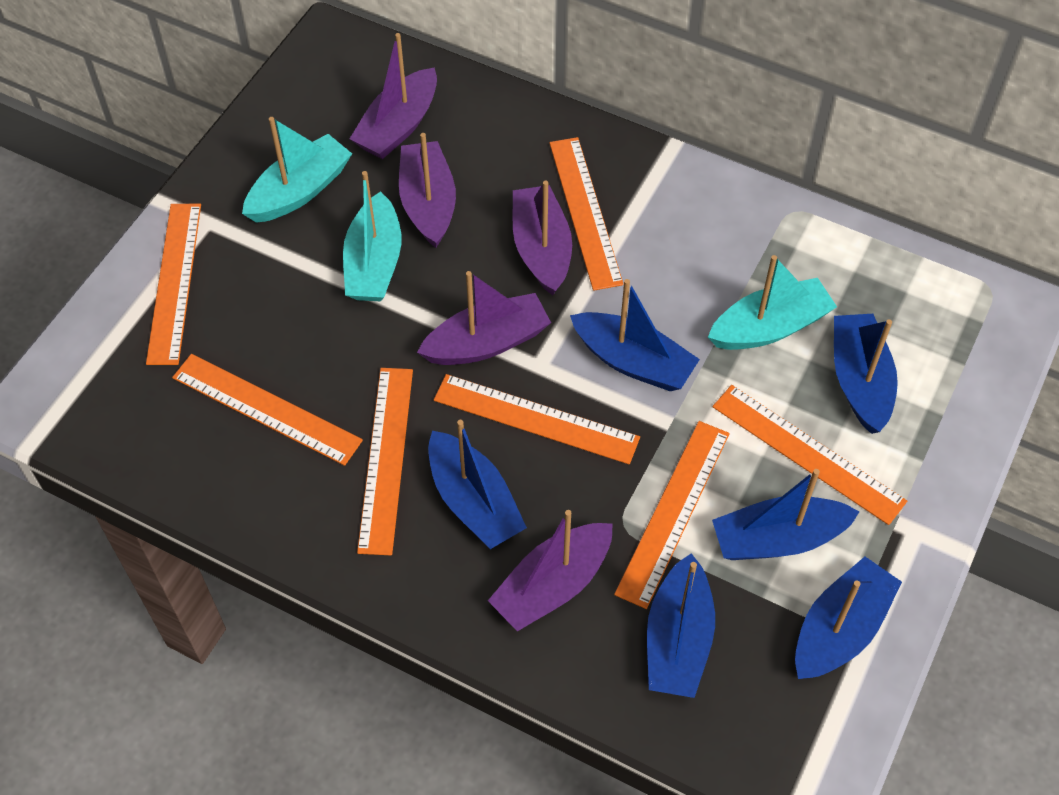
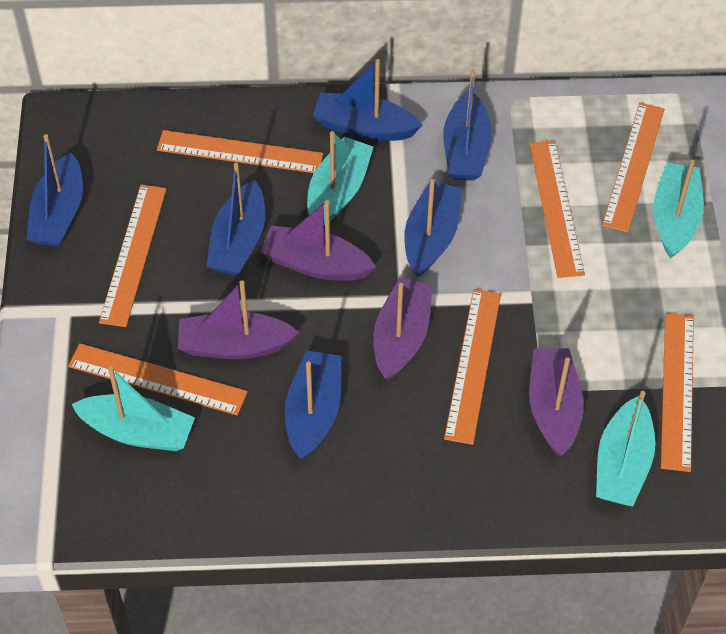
purple boat: 5 -> 4
turquoise boat: 3 -> 4

